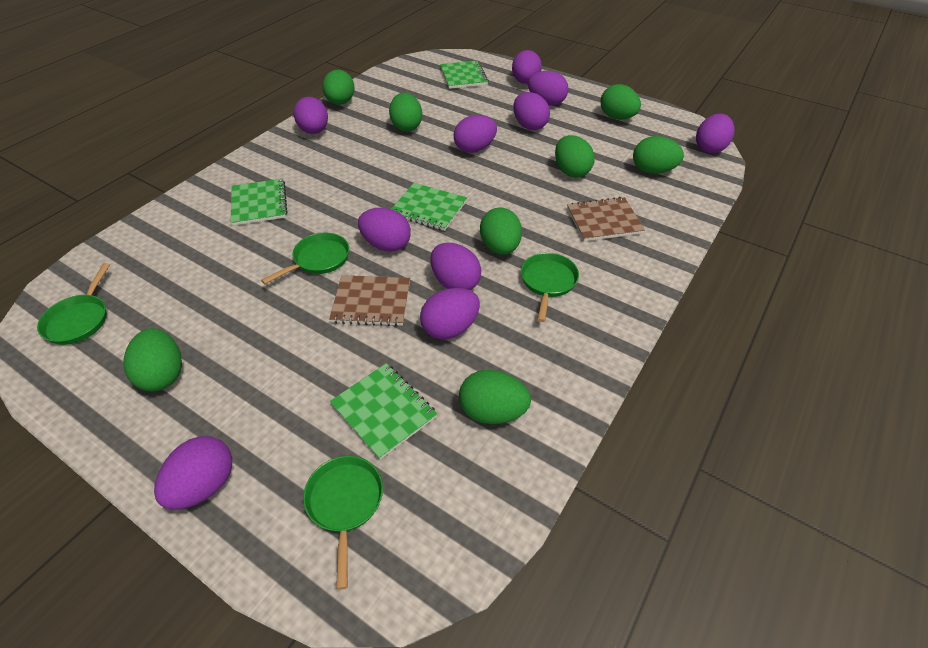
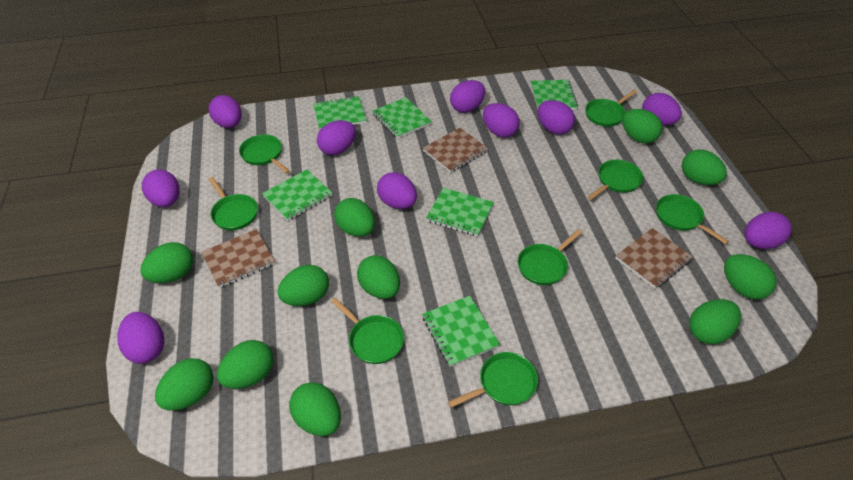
brown notebook: 2 -> 3
green egg: 8 -> 11
green notebook: 4 -> 6
green pan: 4 -> 8

